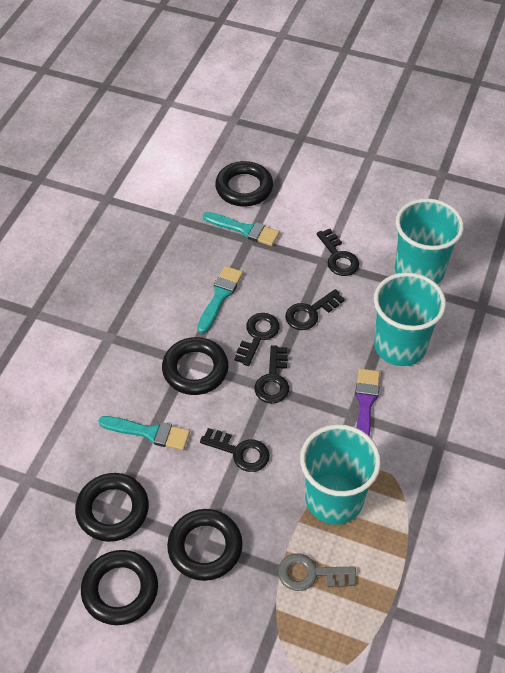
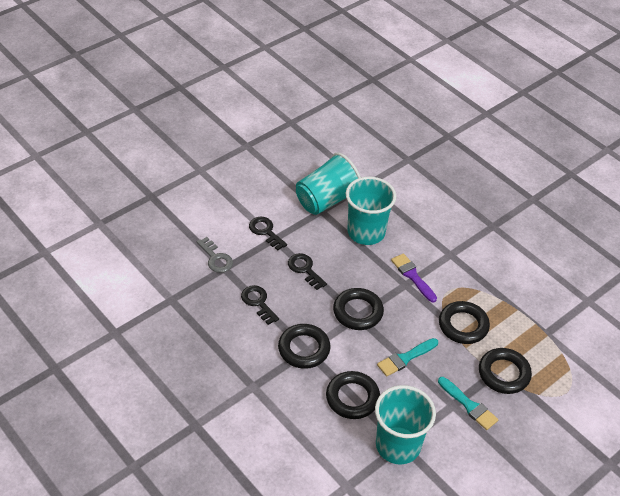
black key: 5 -> 3
turquoise brush: 3 -> 2

